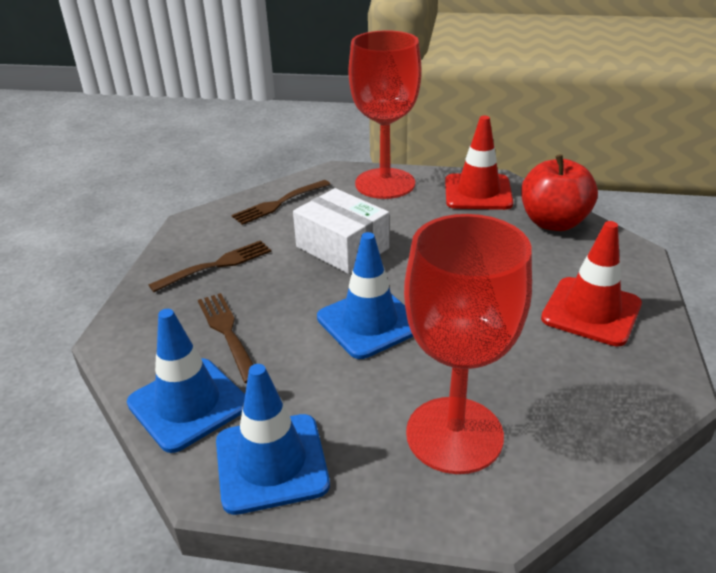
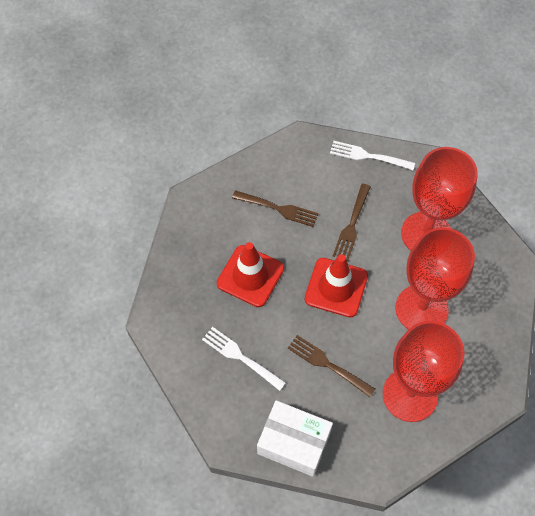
blue traffic cone: 3 -> 0
red apple: 1 -> 0
red goblet: 2 -> 3
white fork: 0 -> 2

